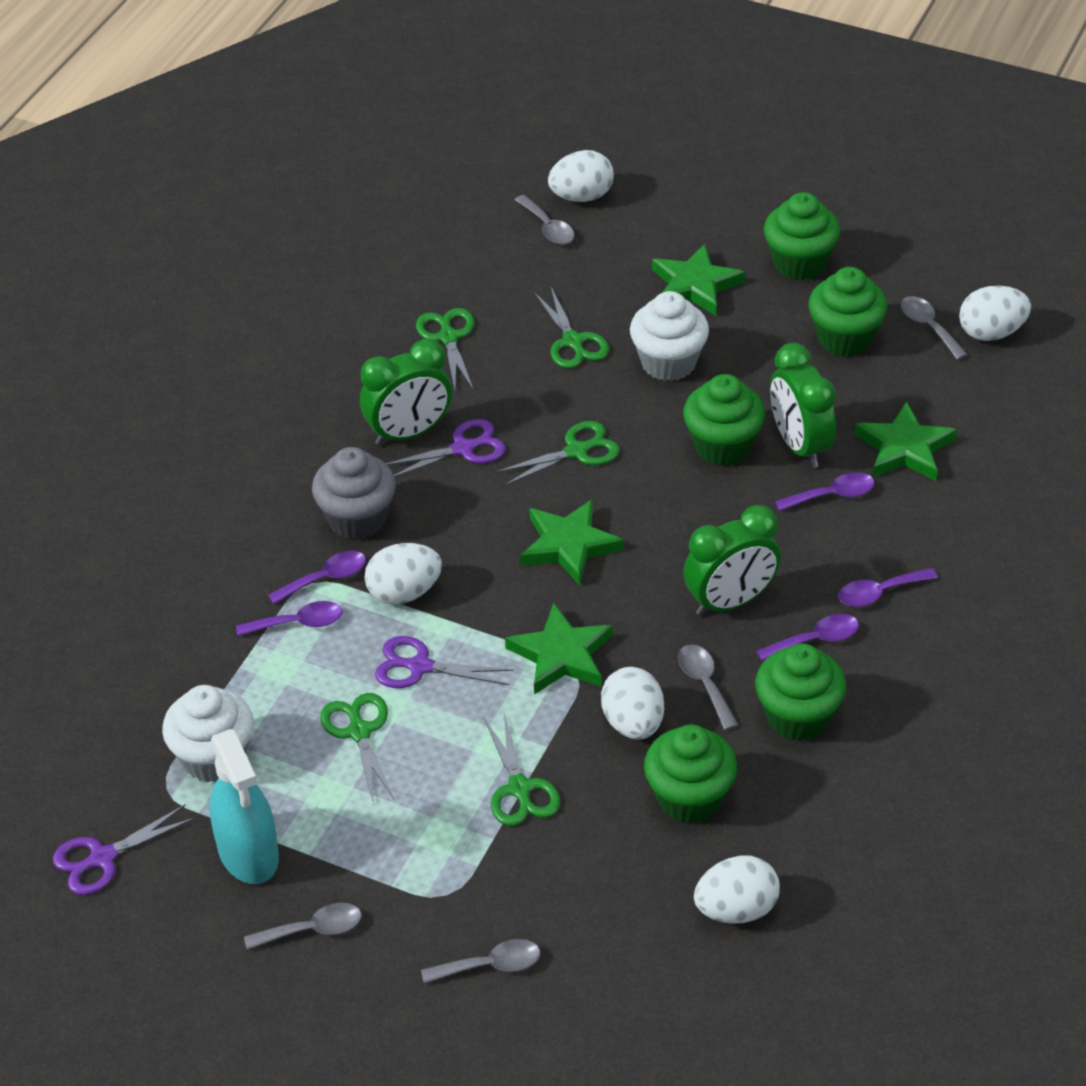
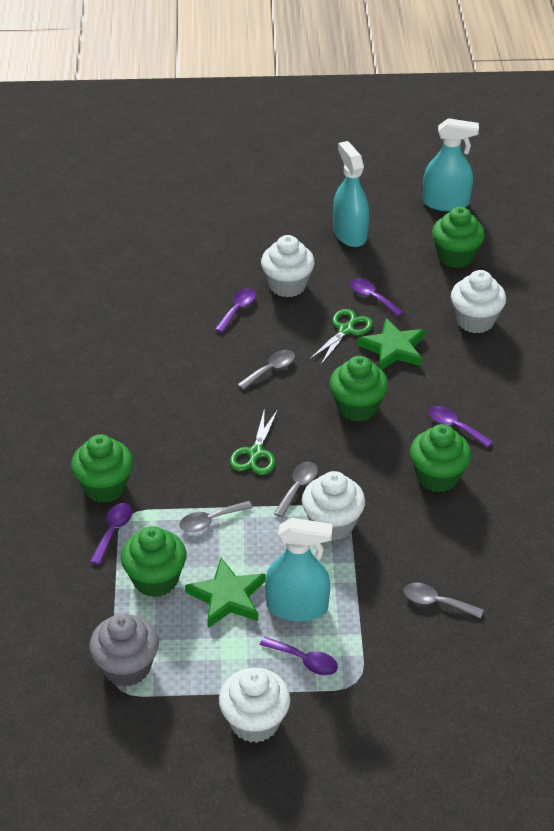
green clock: 3 -> 0
green scissors: 5 -> 2
green star: 4 -> 2
grey spoon: 5 -> 4
purple scissors: 3 -> 0
turquoise spray bottle: 1 -> 3
white cupcake: 2 -> 4
white egg: 5 -> 0

